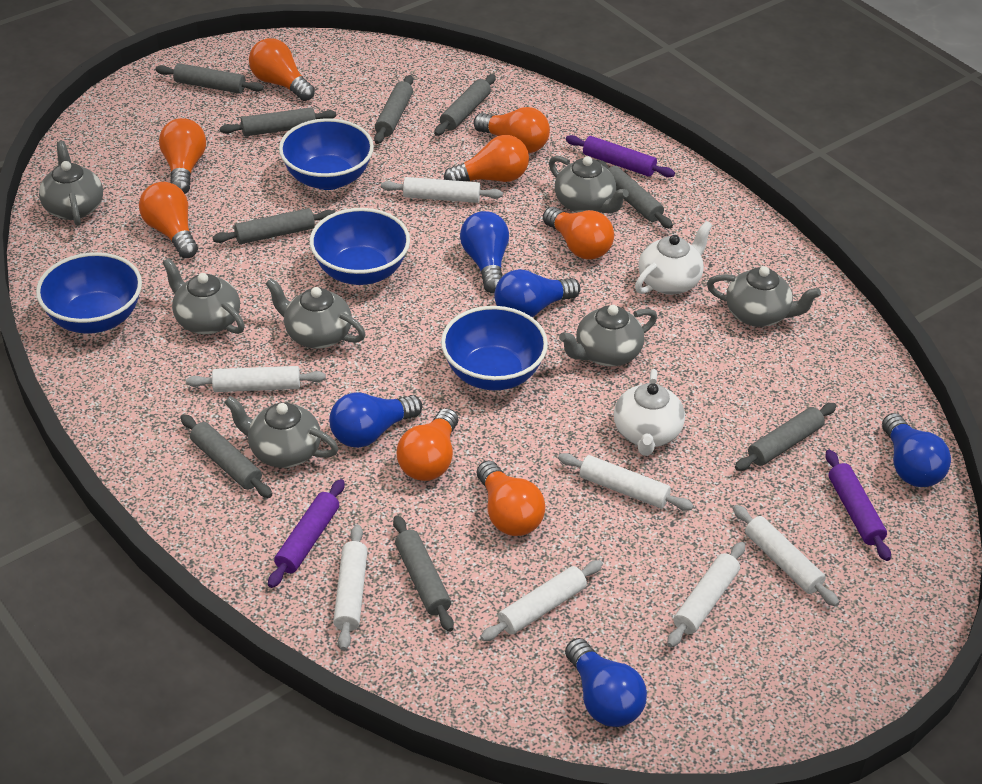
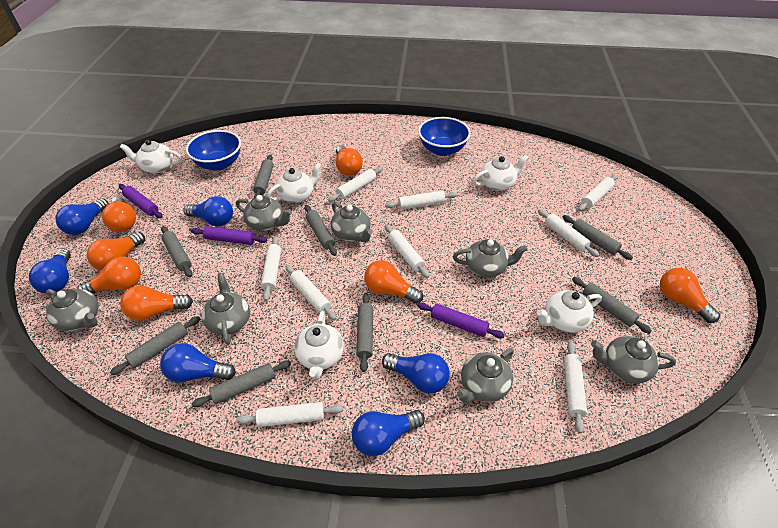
blue bowl: 4 -> 2
blue light bulb: 5 -> 6
grey rolling pin: 9 -> 8
orange light bulb: 8 -> 7
white rolling pin: 7 -> 9
white teapot: 2 -> 5

